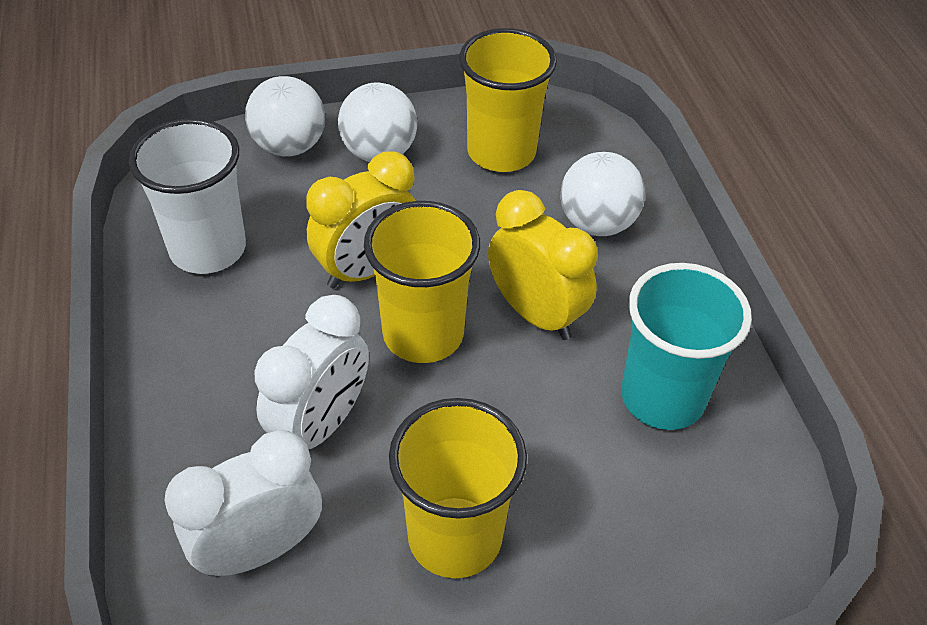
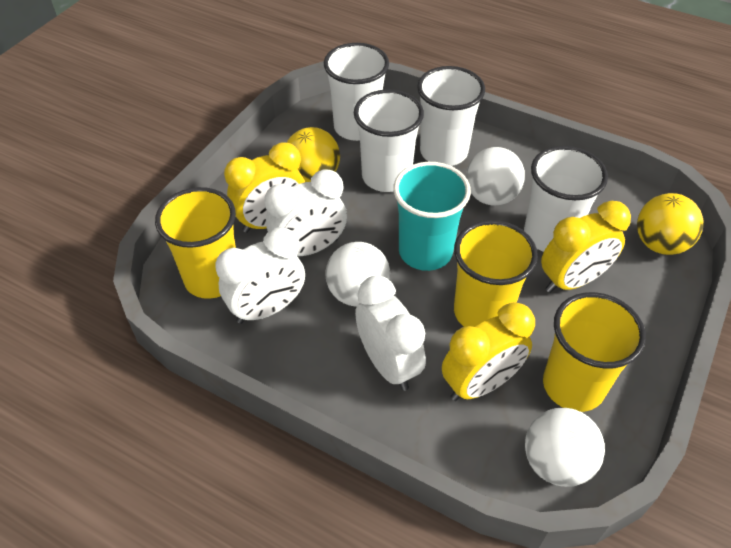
white clock: 2 -> 3
white cup: 1 -> 4
yellow ball: 0 -> 2
yellow clock: 2 -> 3

